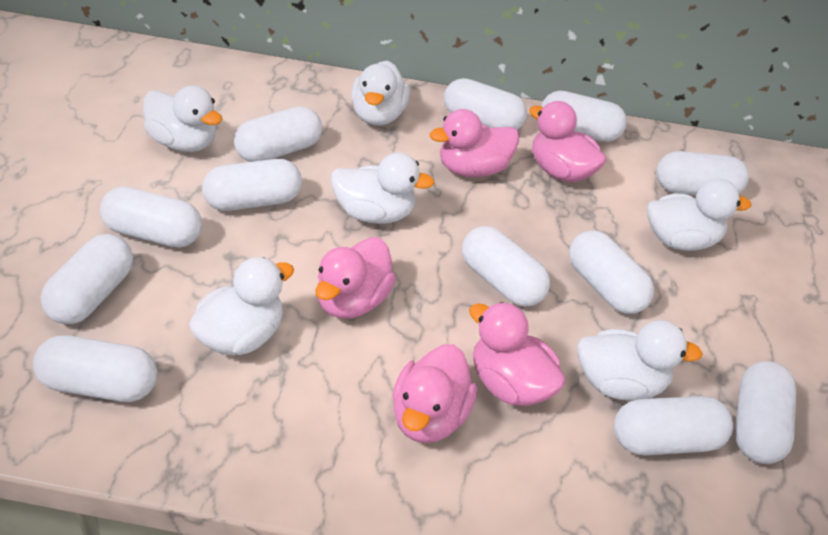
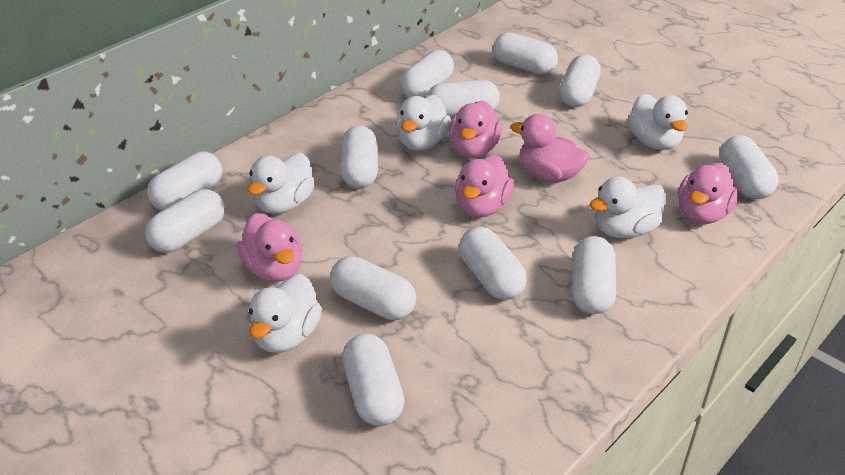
white duck: 6 -> 5

